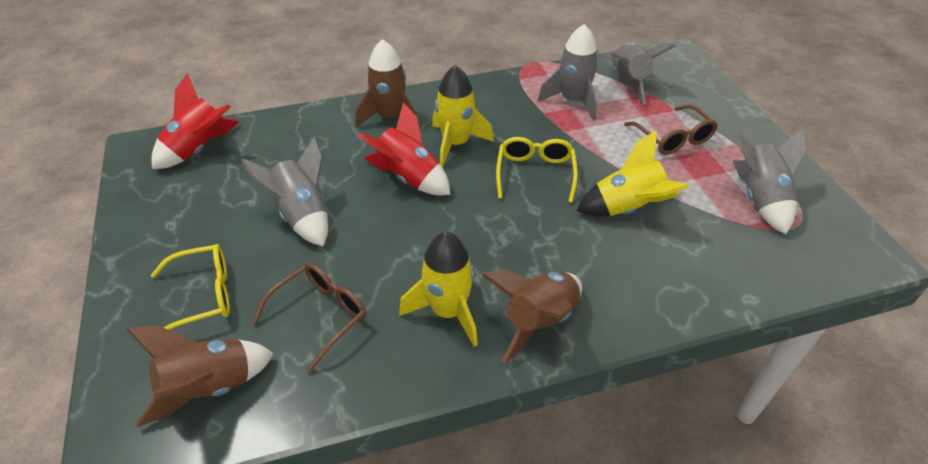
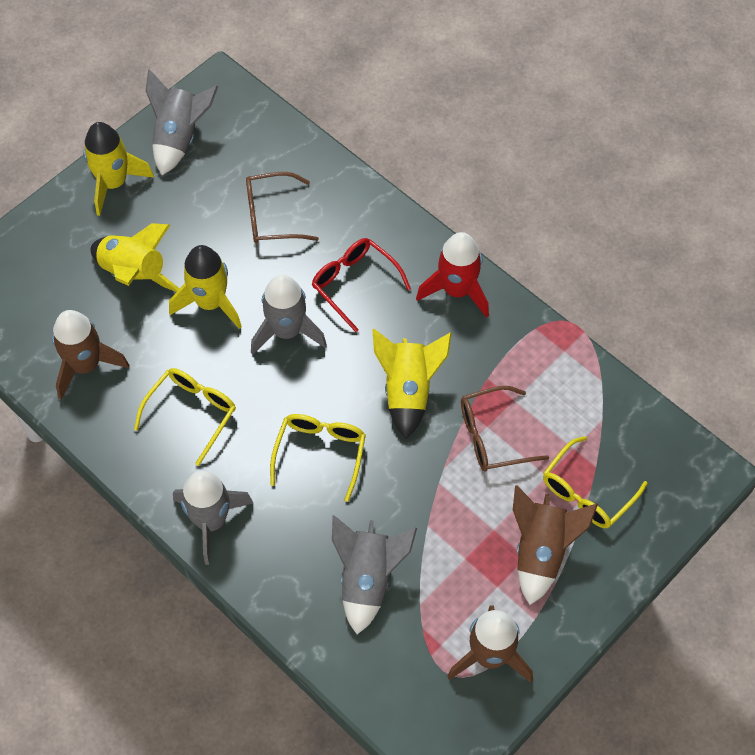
red glasses: 0 -> 1
red rocket: 2 -> 1
yellow glasses: 2 -> 3
yellow rocket: 3 -> 4

